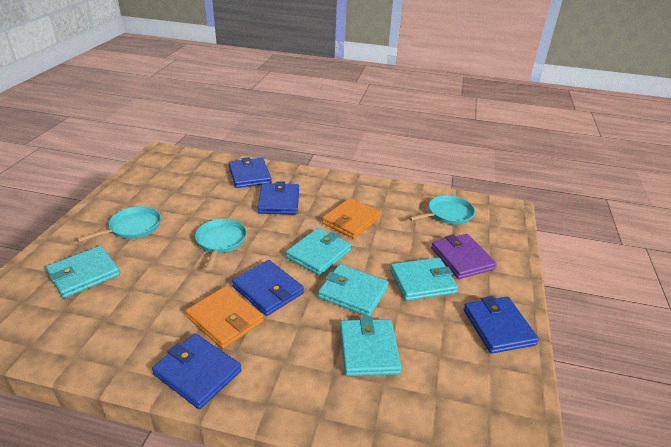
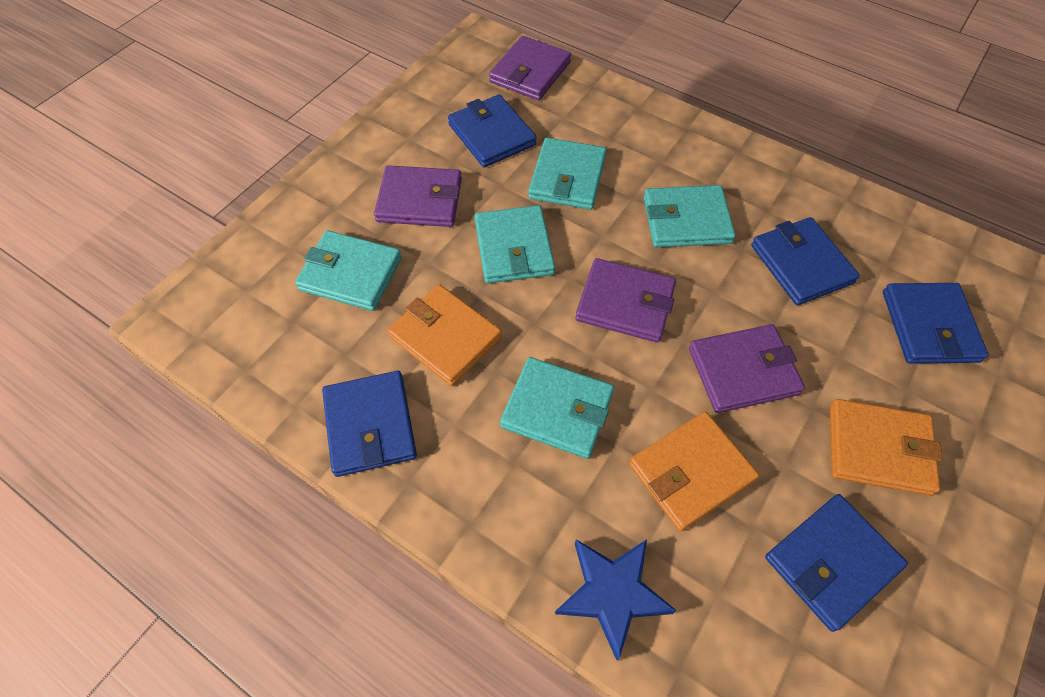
blue star: 0 -> 1
orange wallet: 2 -> 3
purple wallet: 1 -> 4
turquoise pan: 3 -> 0

